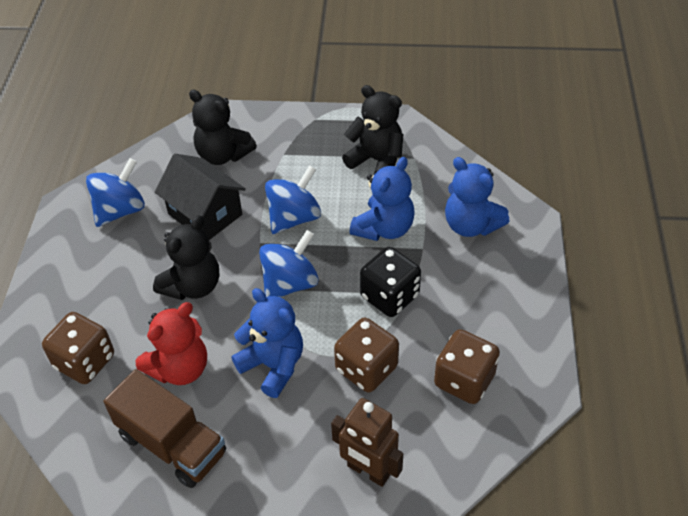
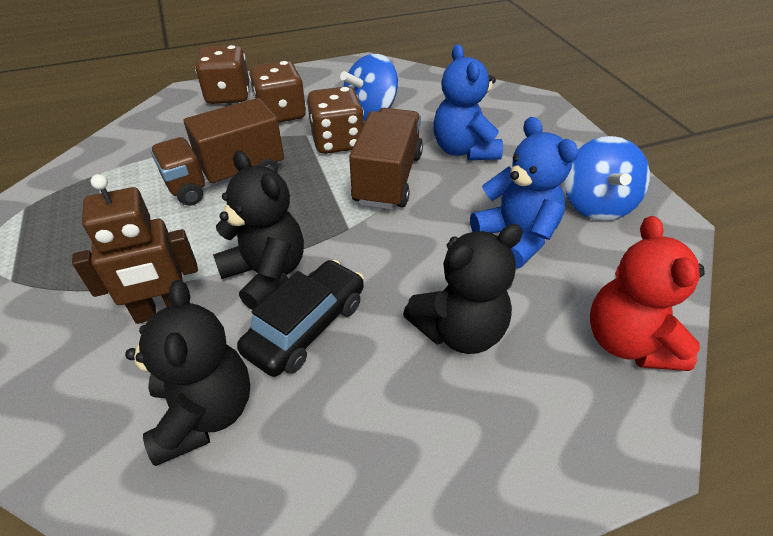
black car: 0 -> 1
black dice: 1 -> 0
black house: 1 -> 0
blue spinning top: 3 -> 2
blue teddy bear: 3 -> 2
brown truck: 1 -> 2

